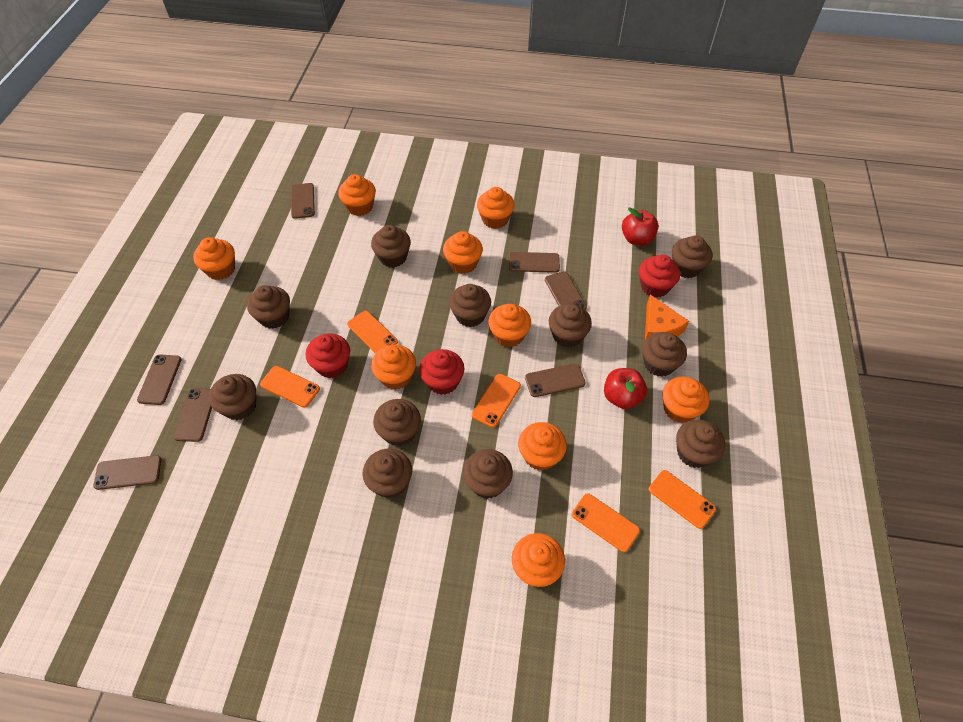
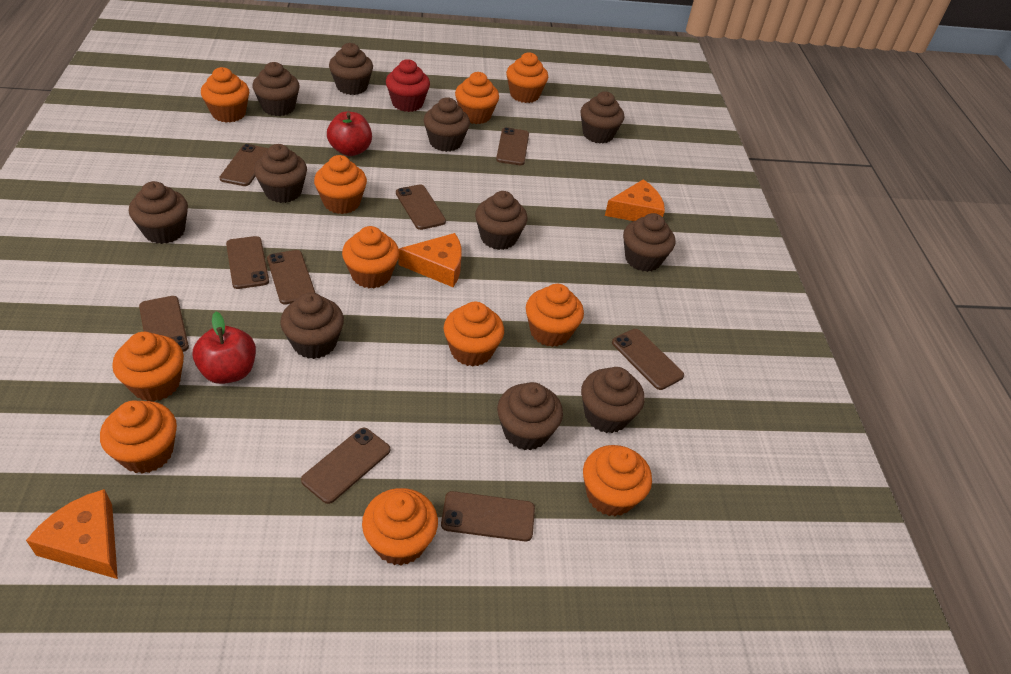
brown phone: 7 -> 9
orange cheese: 1 -> 3
orange cupcake: 9 -> 11
orange phone: 5 -> 0
red cupcake: 3 -> 1

